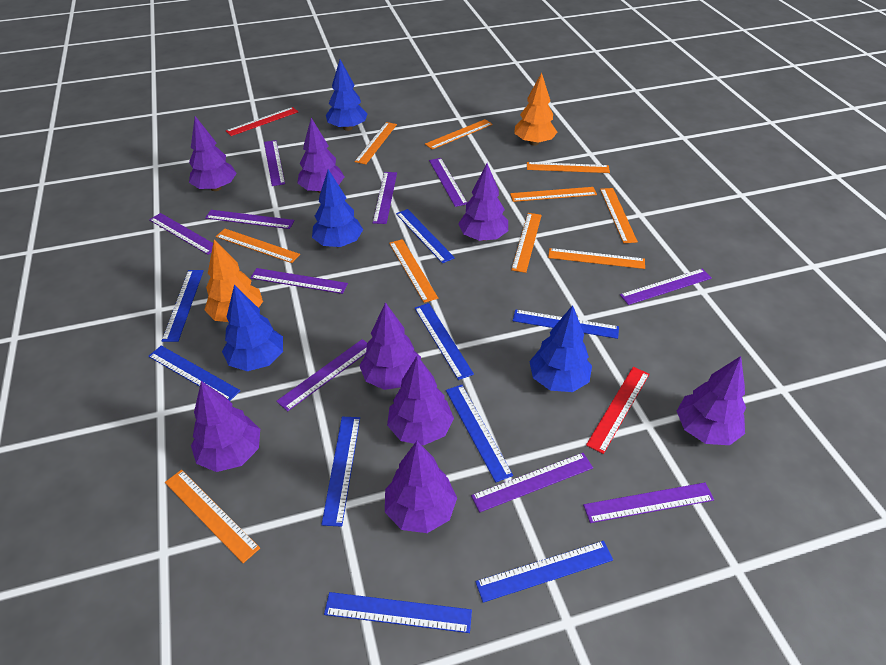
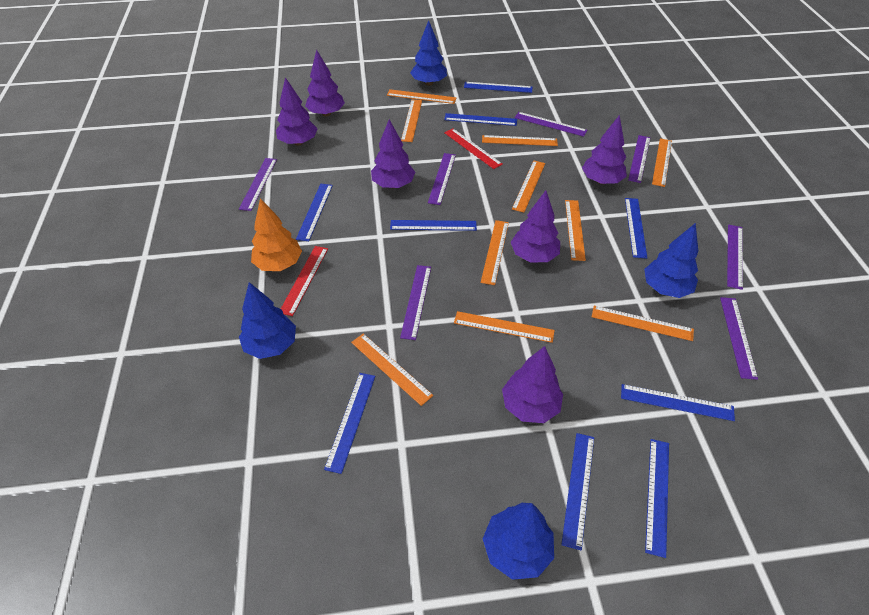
orange tree: 2 -> 1
purple ruler: 10 -> 7
purple tree: 8 -> 6

